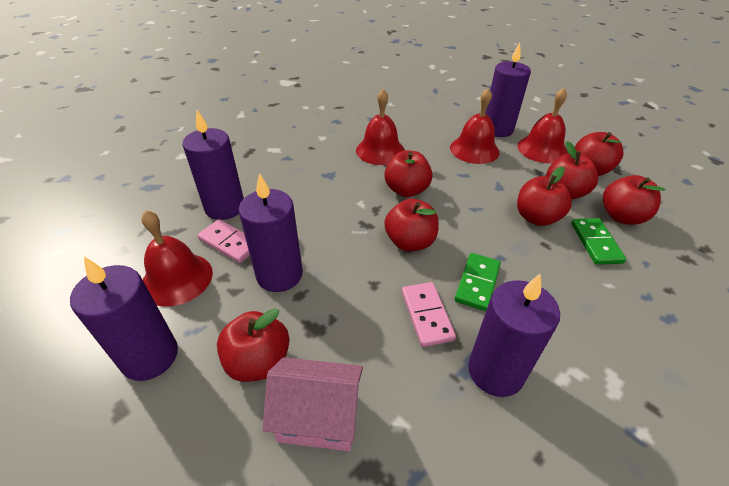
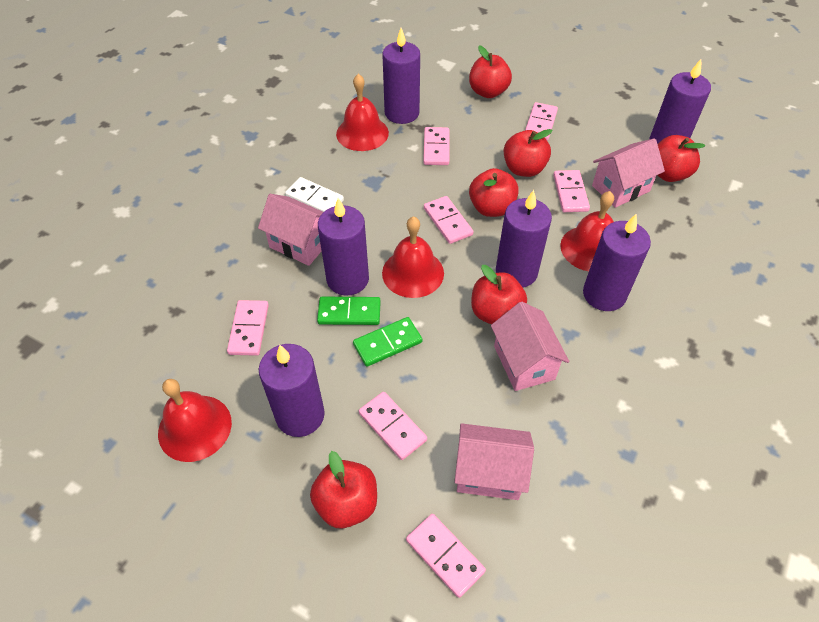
pink domino: 2 -> 7
pink house: 1 -> 4
purple candle: 5 -> 6
red apple: 7 -> 6
white domino: 0 -> 1

